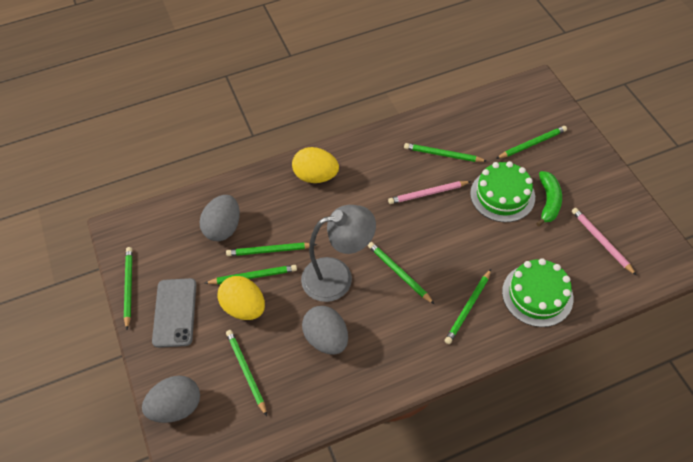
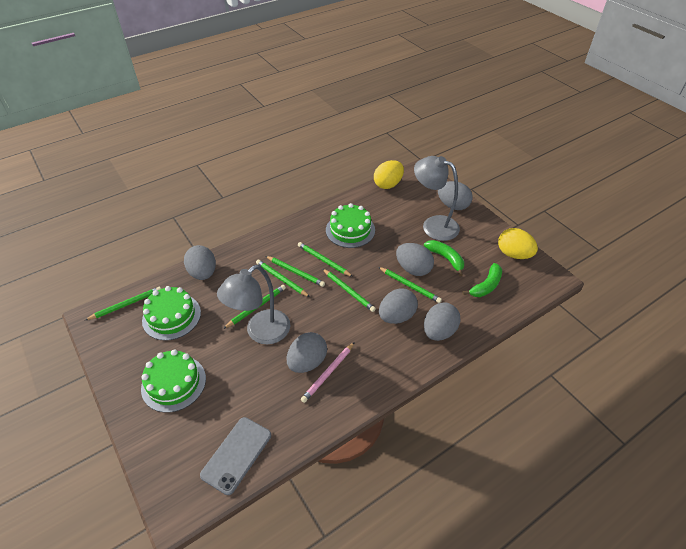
green banana: 1 -> 2
green cake: 2 -> 3
green pencil: 8 -> 7
grey egg: 3 -> 6
grey lamp: 1 -> 2
pink pencil: 2 -> 1

